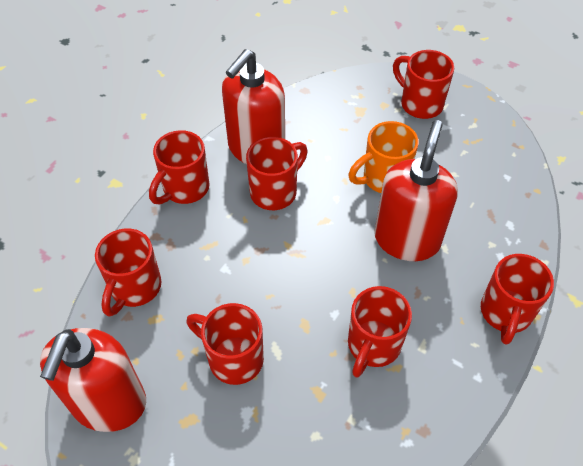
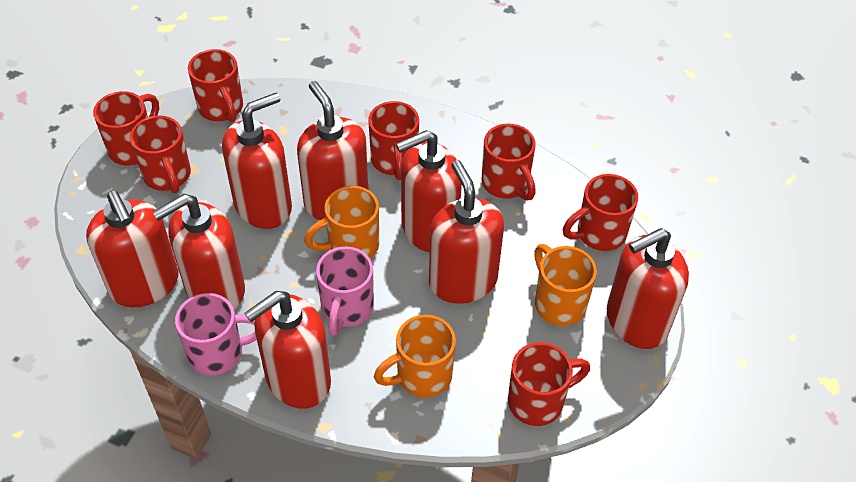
orange mug: 1 -> 3
pink mug: 0 -> 2
red soap dispenser: 3 -> 8

